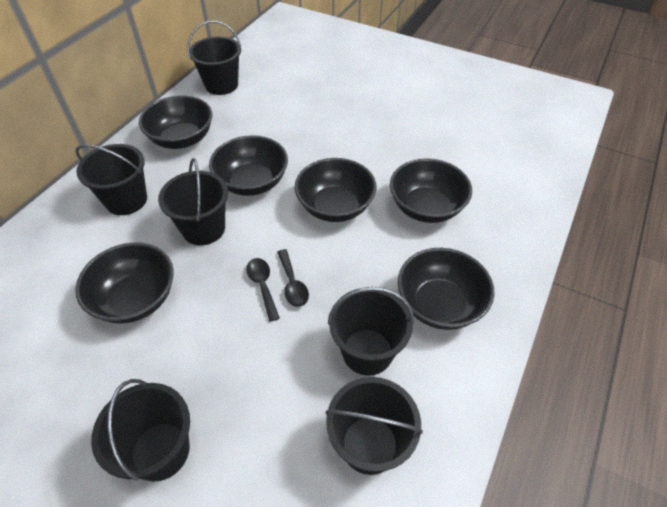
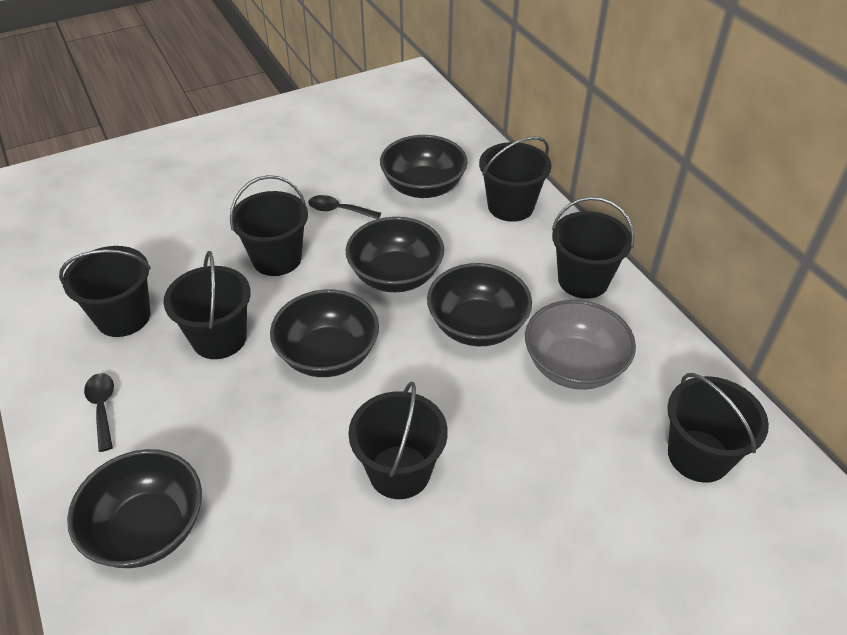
black bowl: 6 -> 5
black bucket: 6 -> 7
grey bowl: 0 -> 1

